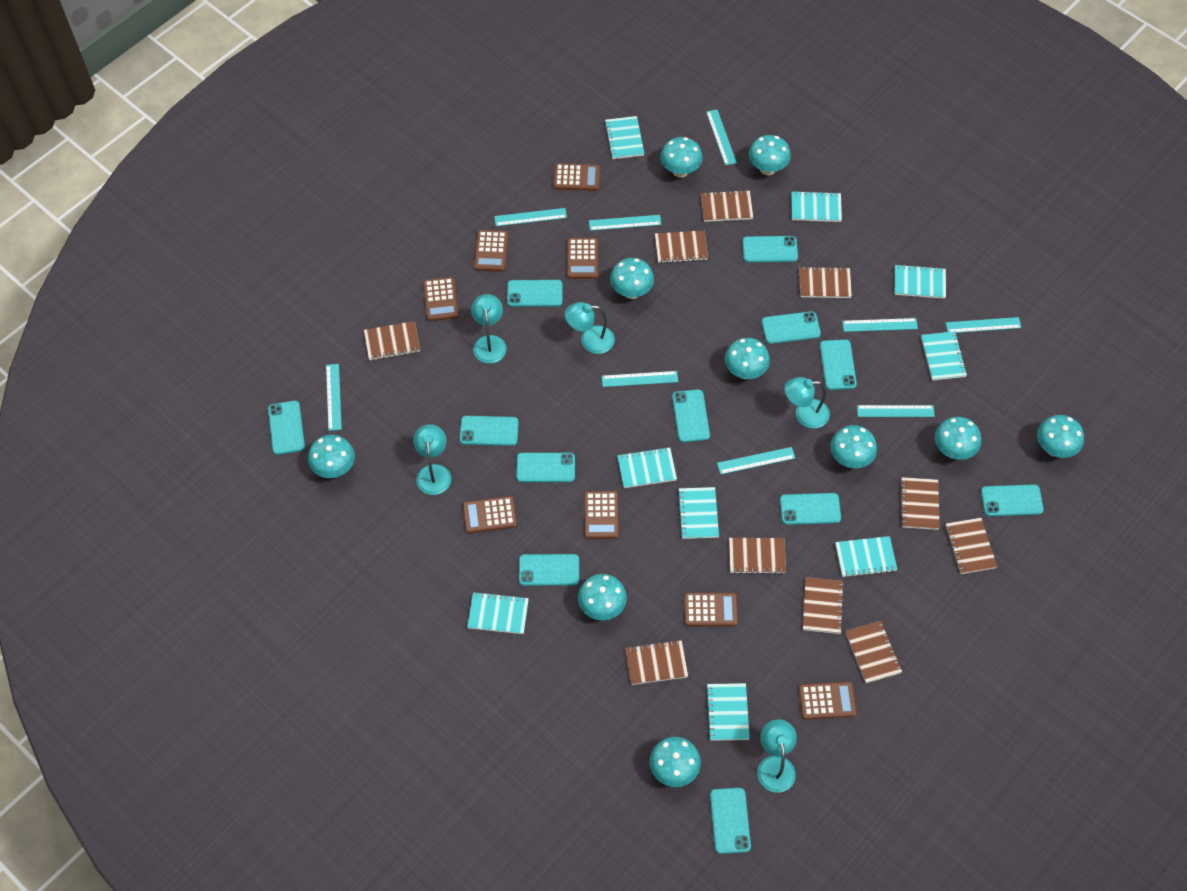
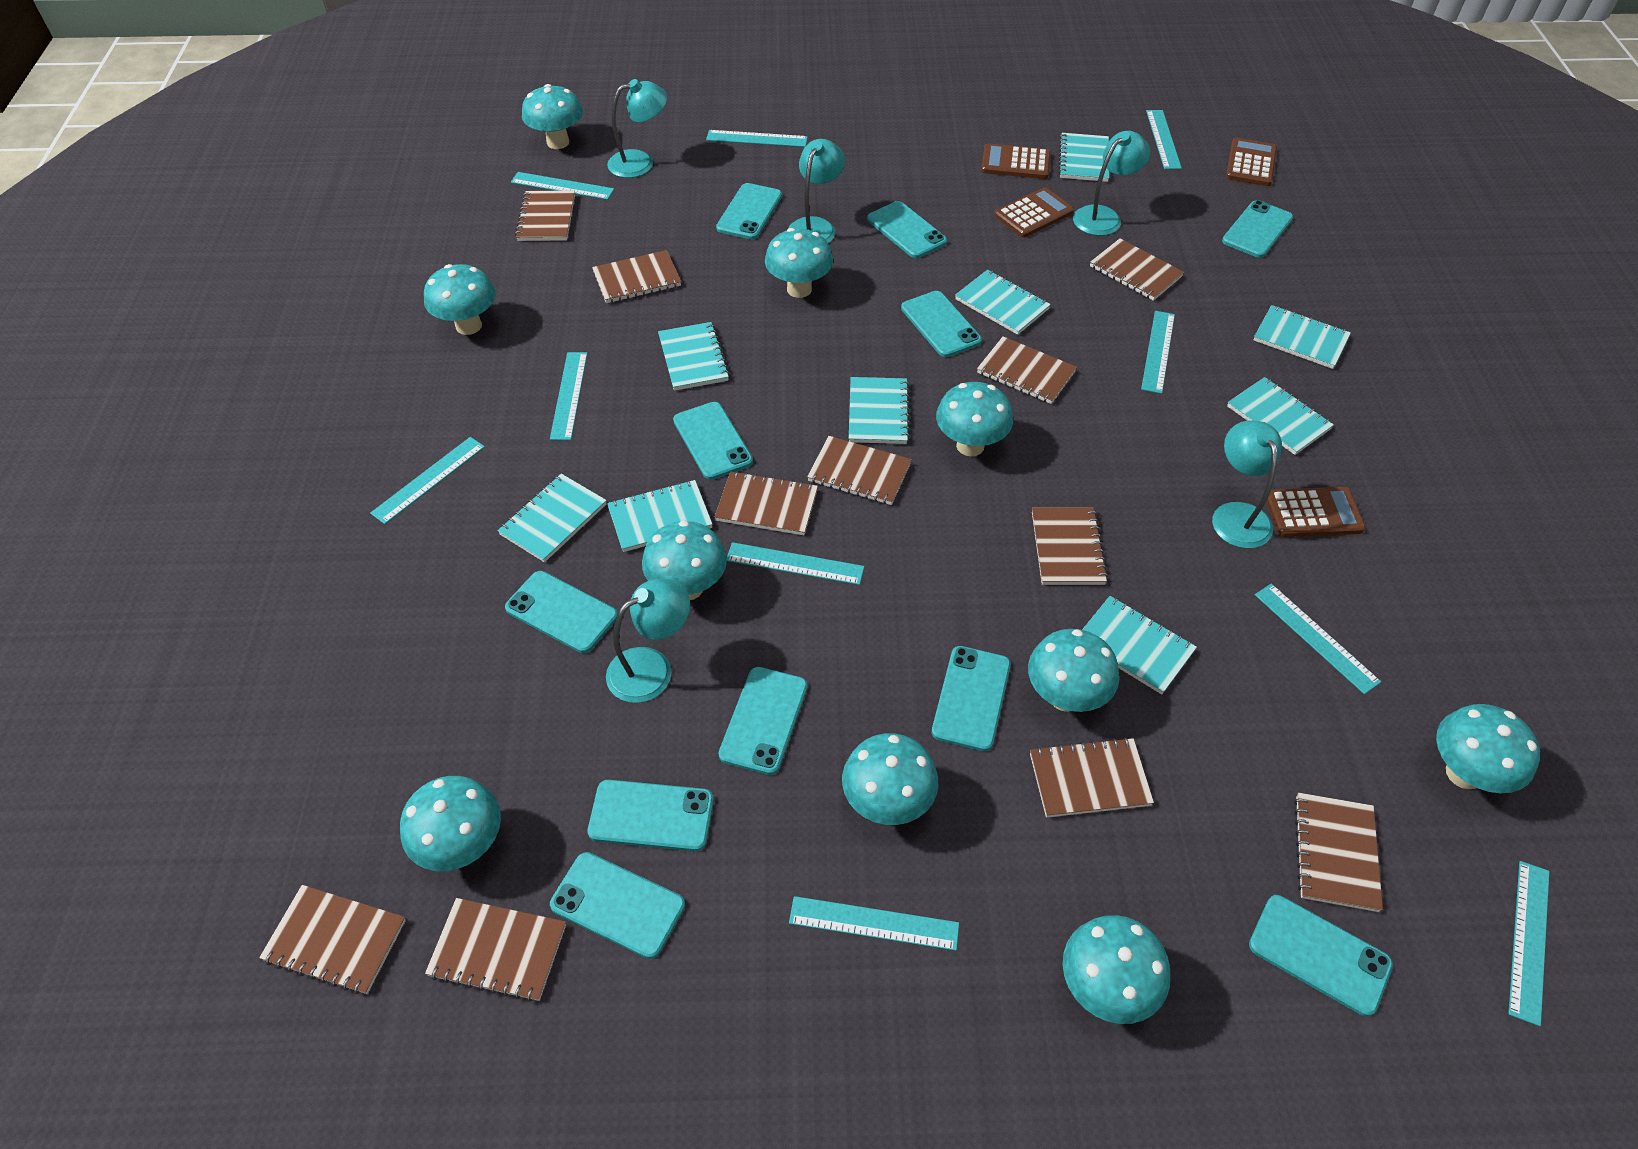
brown calculator: 8 -> 4
brown notebook: 10 -> 11
turquoise phone: 12 -> 11
turquoise ruler: 9 -> 10

